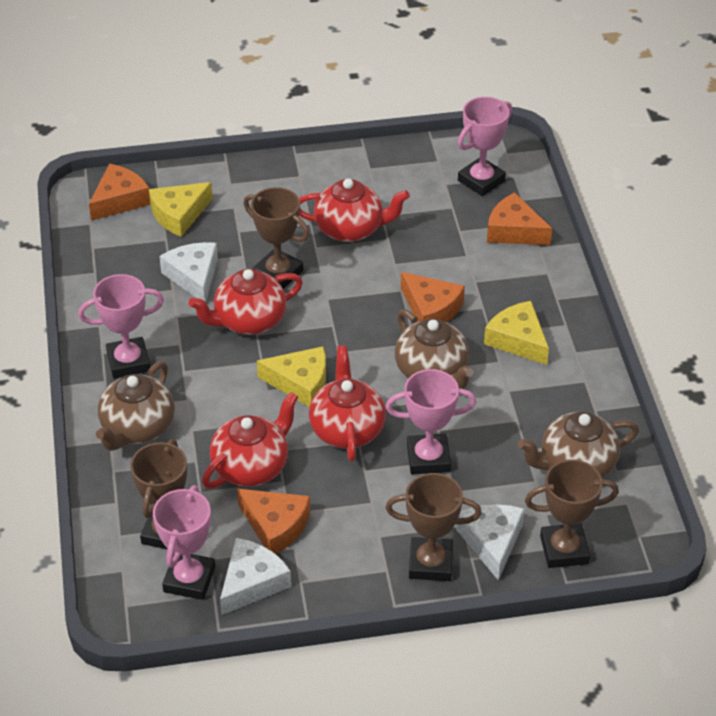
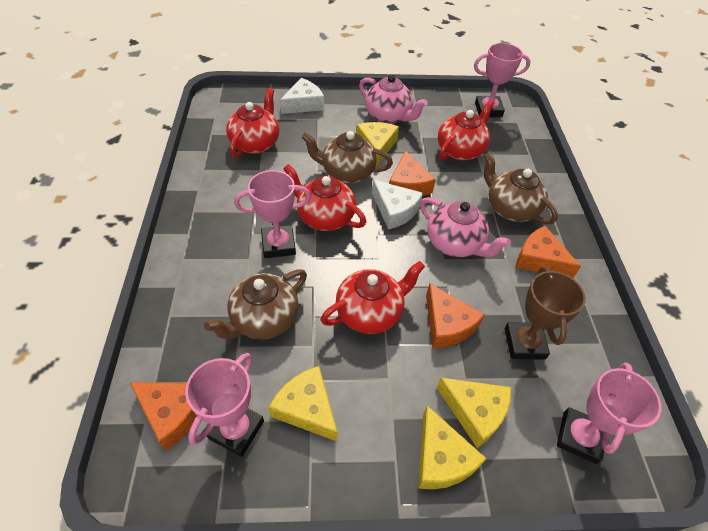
brown trophy: 4 -> 1
pink teapot: 0 -> 2
white cheese: 3 -> 2
yellow cheese: 3 -> 4

